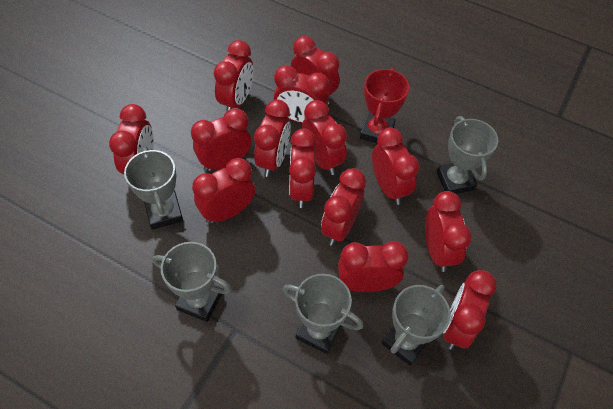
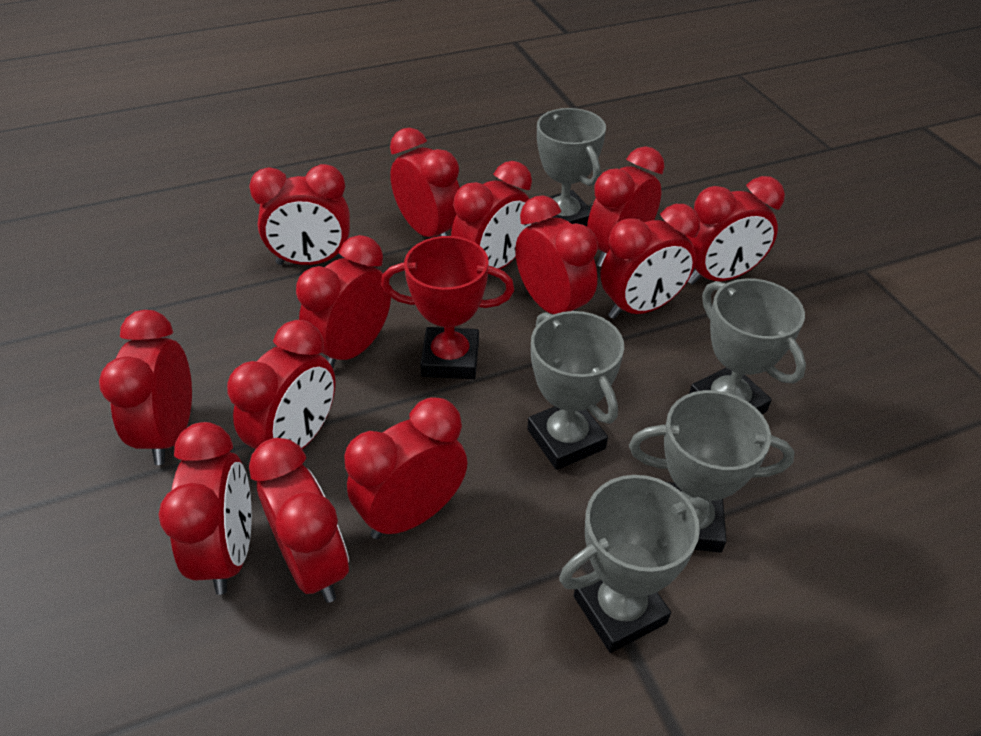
red clock: 14 -> 13

